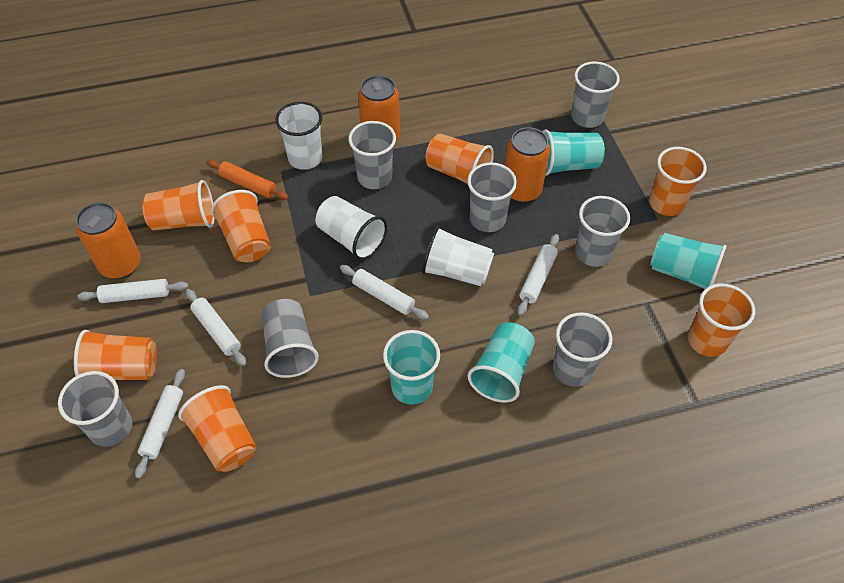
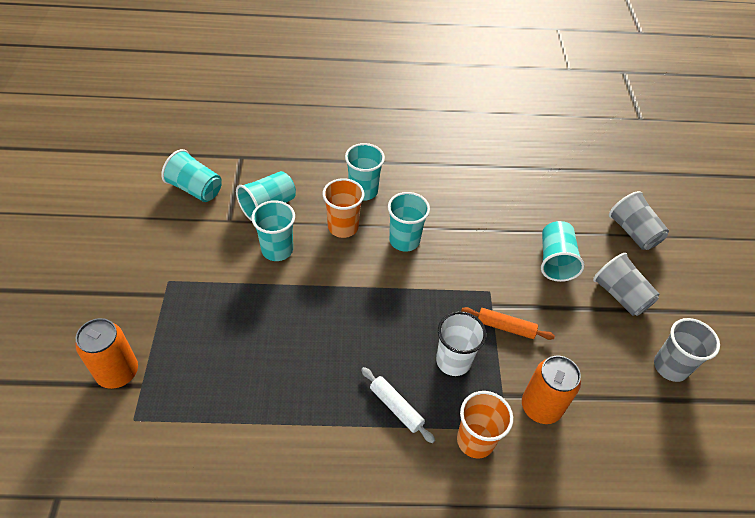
grey cup: 7 -> 3
orange can: 3 -> 2
orange cup: 7 -> 2
turquoise cup: 4 -> 6
white cup: 3 -> 1
white rolling pin: 5 -> 1

